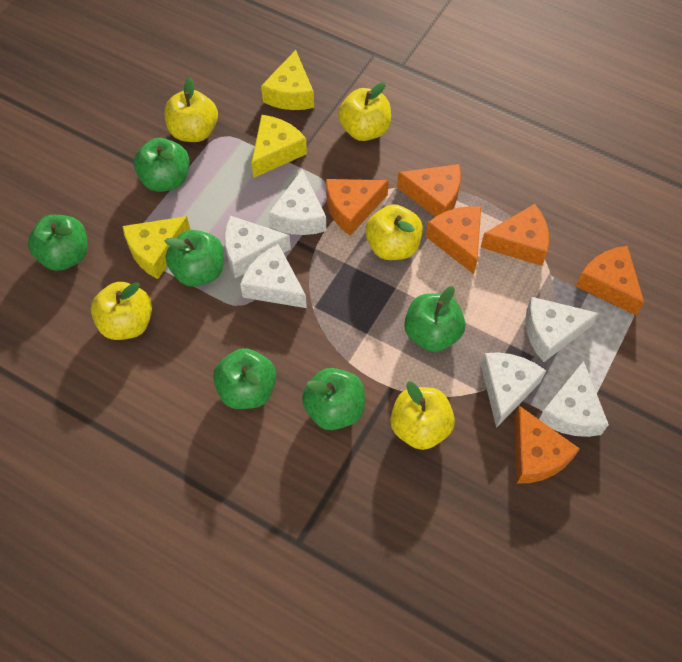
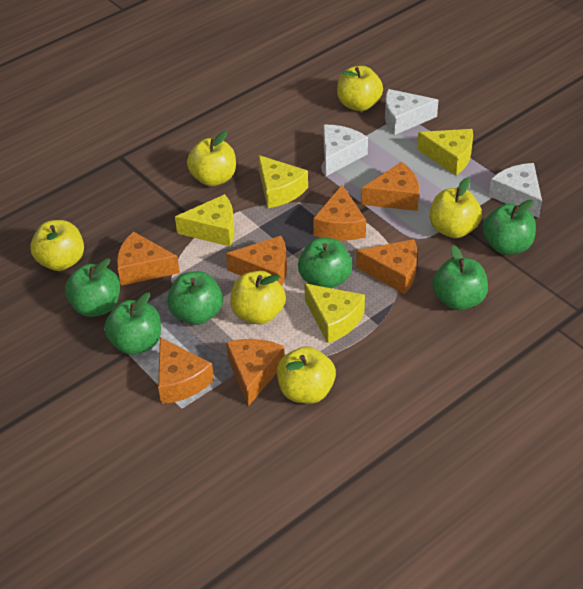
orange cheese: 6 -> 7
white cheese: 6 -> 3
yellow apple: 5 -> 6
yellow cheese: 3 -> 4

